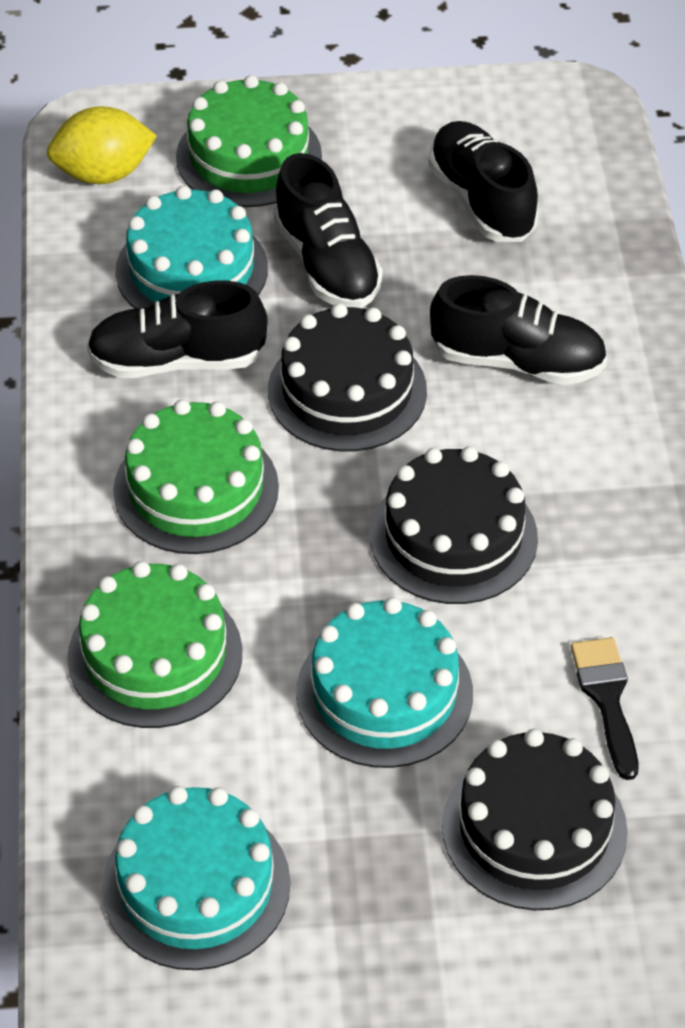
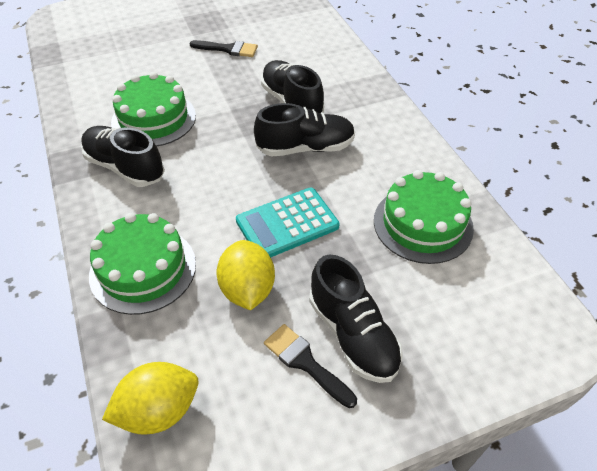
black brush: 1 -> 2
black cake: 3 -> 0
turquoise cake: 3 -> 0
turquoise calculator: 0 -> 1
yellow lemon: 1 -> 2

